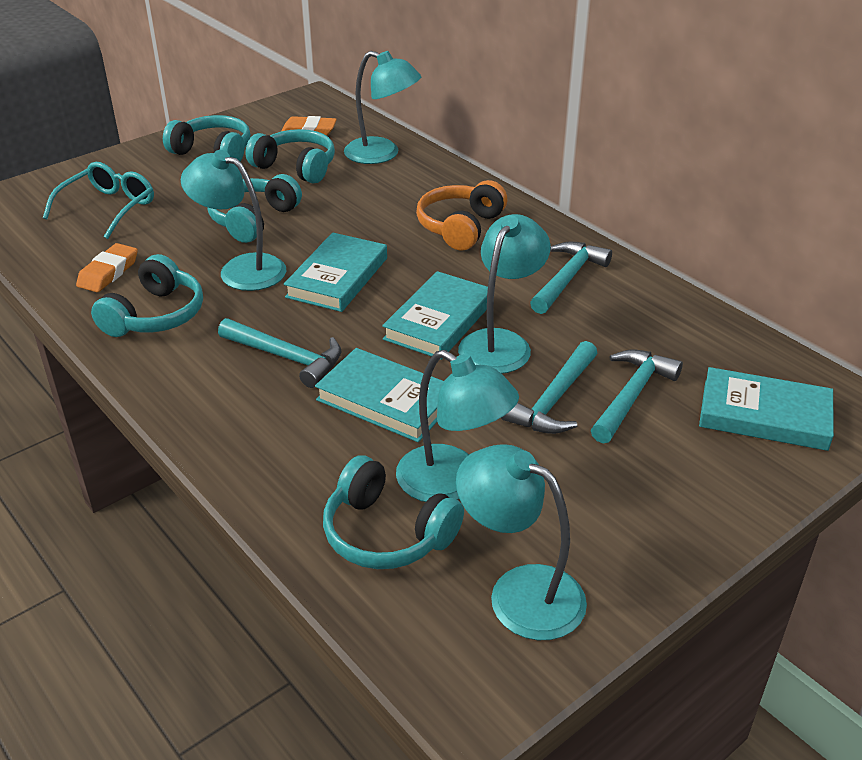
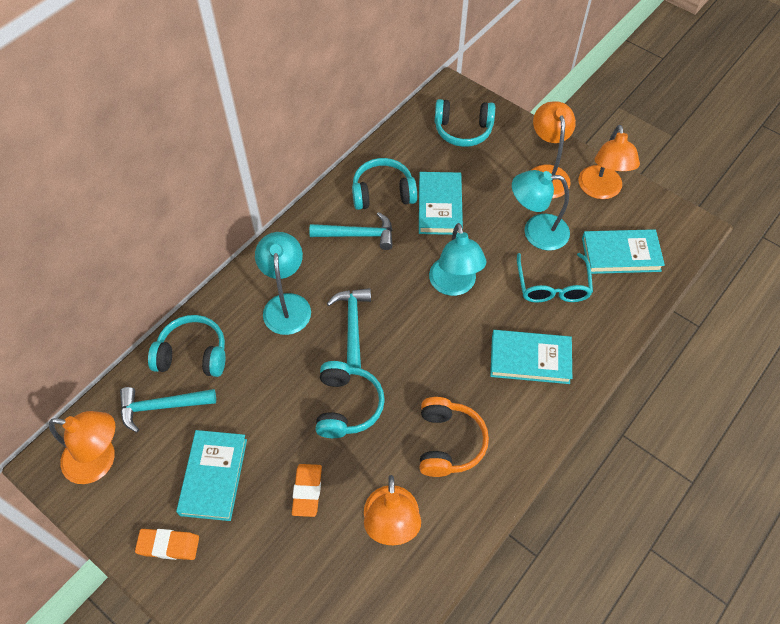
orange lamp: 0 -> 4
turquoise hammer: 4 -> 3
turquoise headphones: 5 -> 4
turquoise lamp: 5 -> 3

